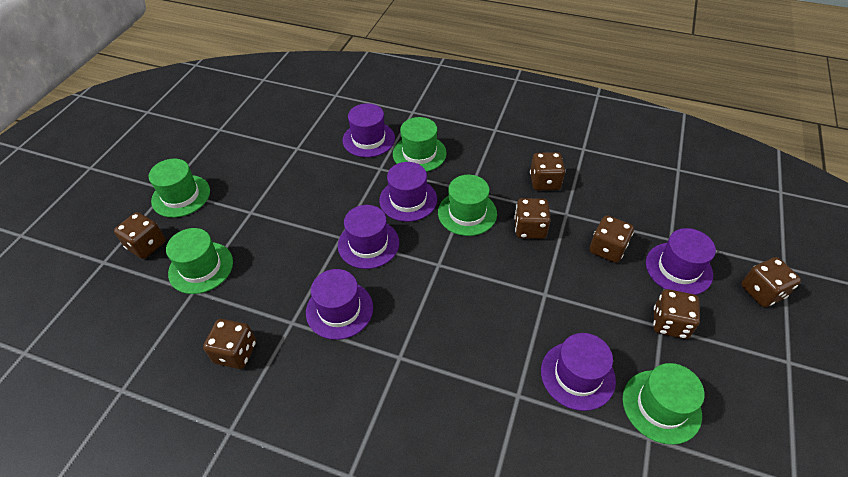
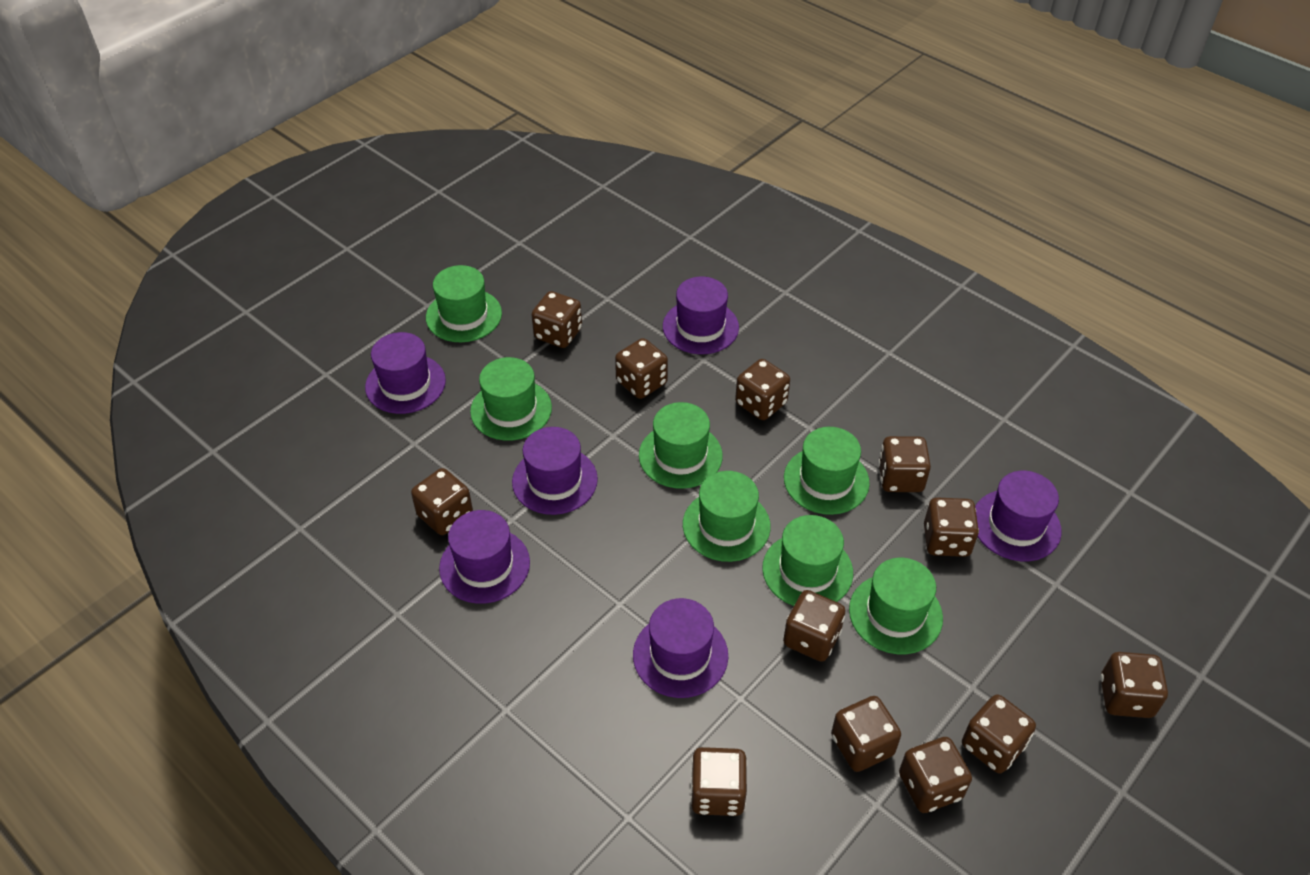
brown dice: 7 -> 12
green hat: 5 -> 7

